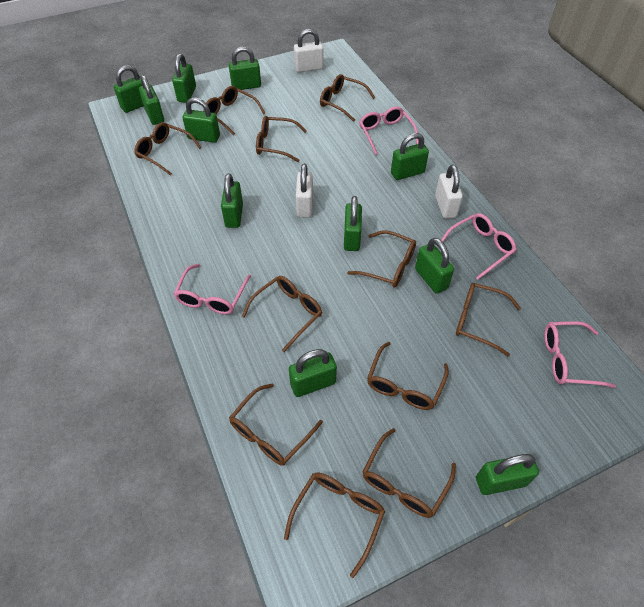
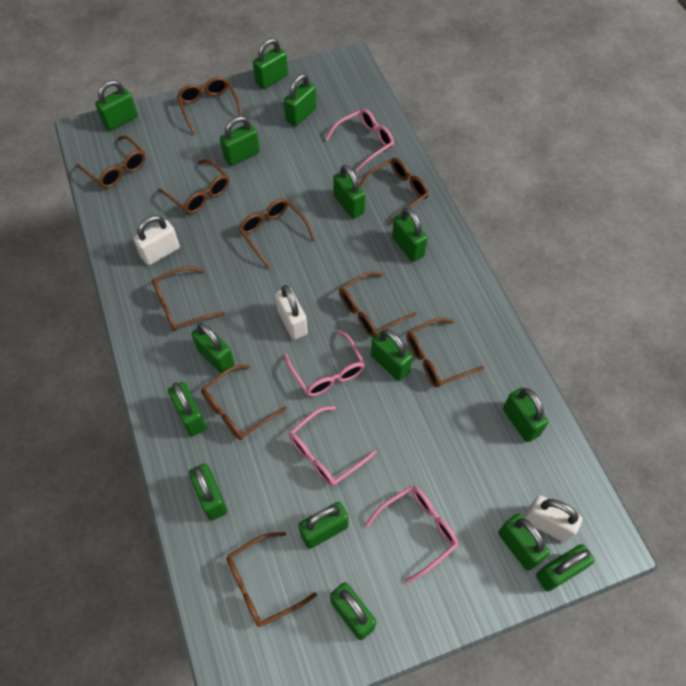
brown glasses: 11 -> 10
green padlock: 11 -> 15

